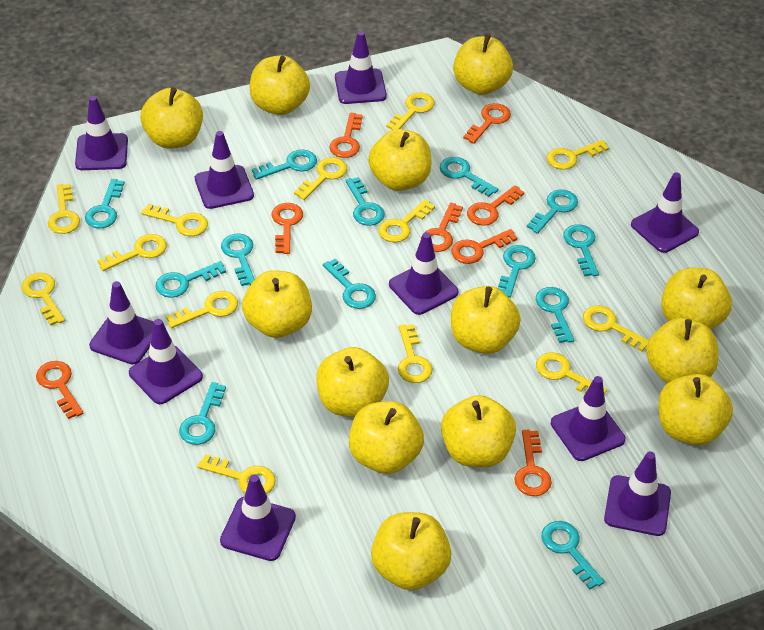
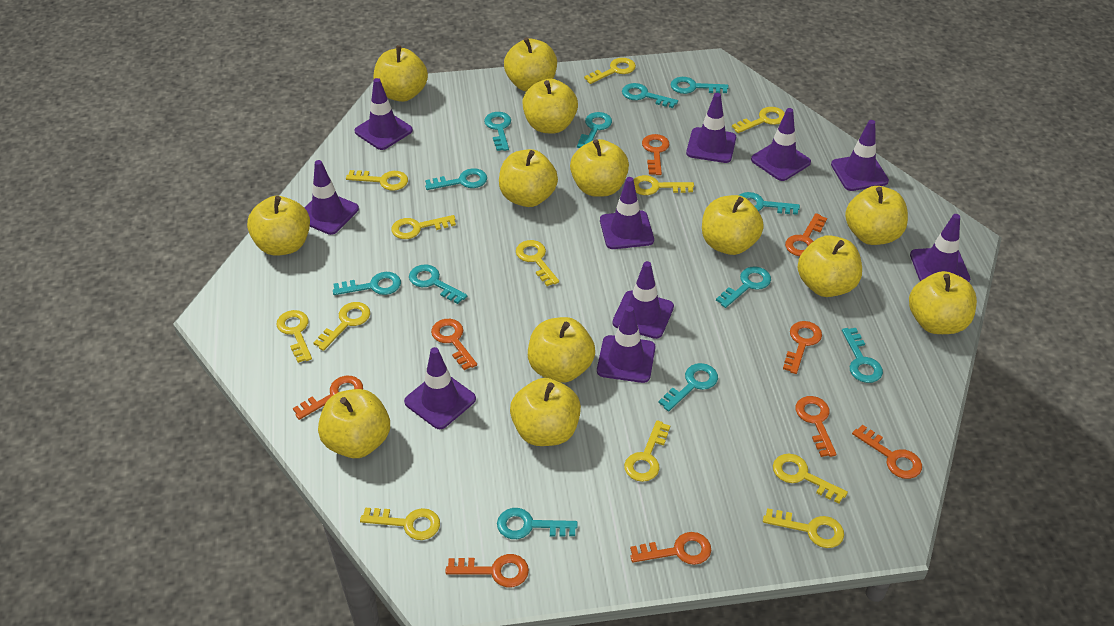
orange key: 8 -> 9
turquoise key: 13 -> 12
yellow key: 13 -> 12

